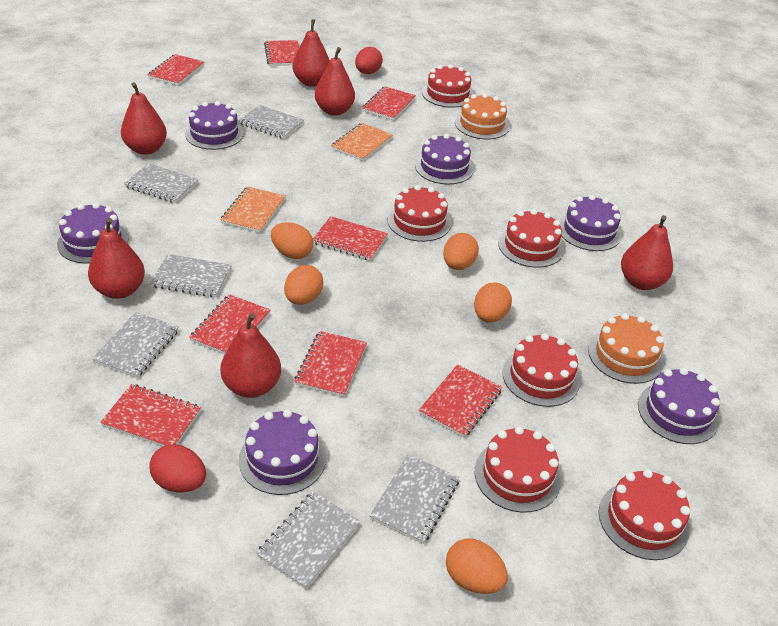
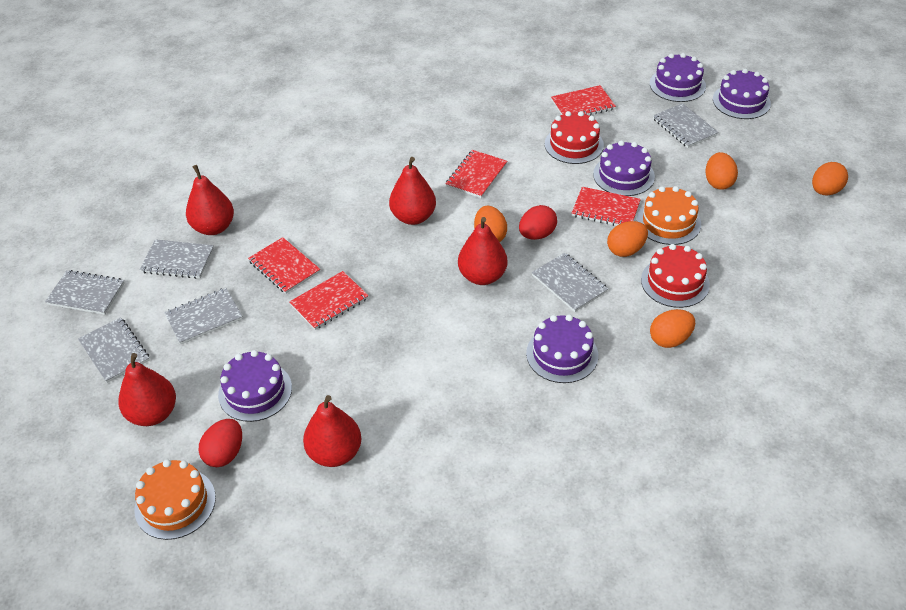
orange notebook: 2 -> 0
purple cake: 6 -> 5
red cake: 6 -> 2
red notebook: 8 -> 5
red pear: 6 -> 5

